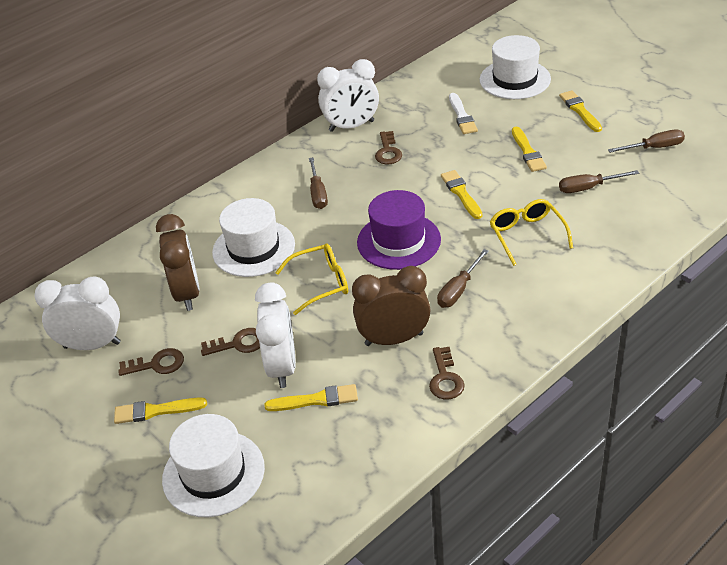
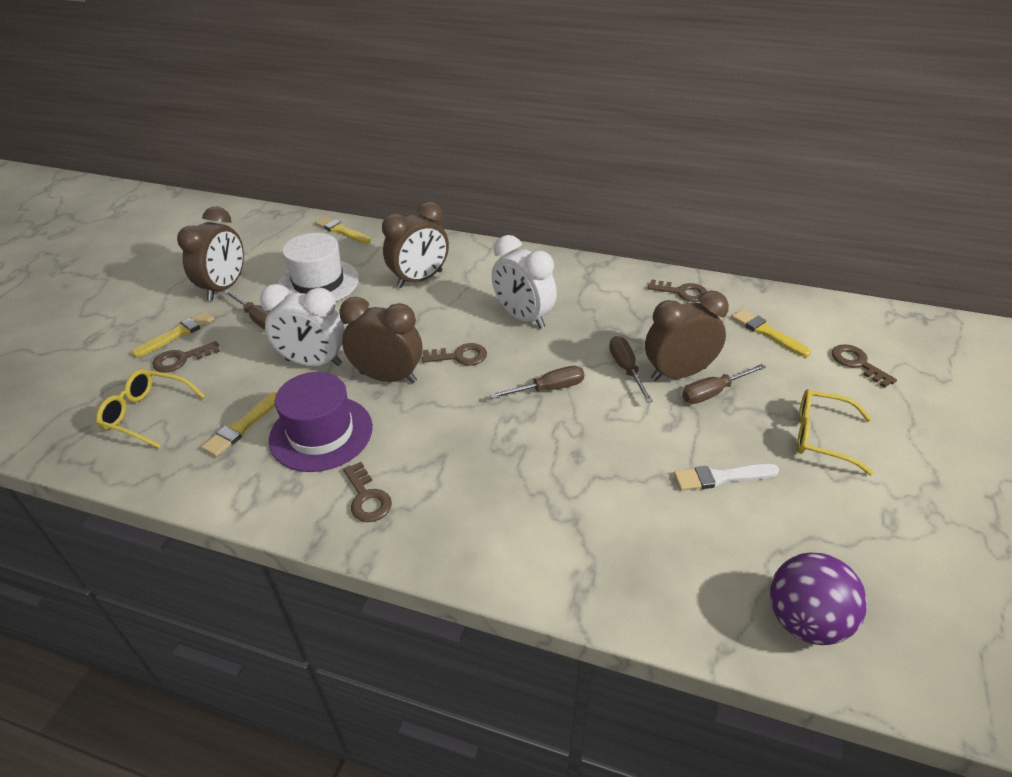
brown clock: 2 -> 4
brown key: 4 -> 5
purple ball: 0 -> 1
white clock: 3 -> 2
white hat: 3 -> 1
yellow brush: 5 -> 4

